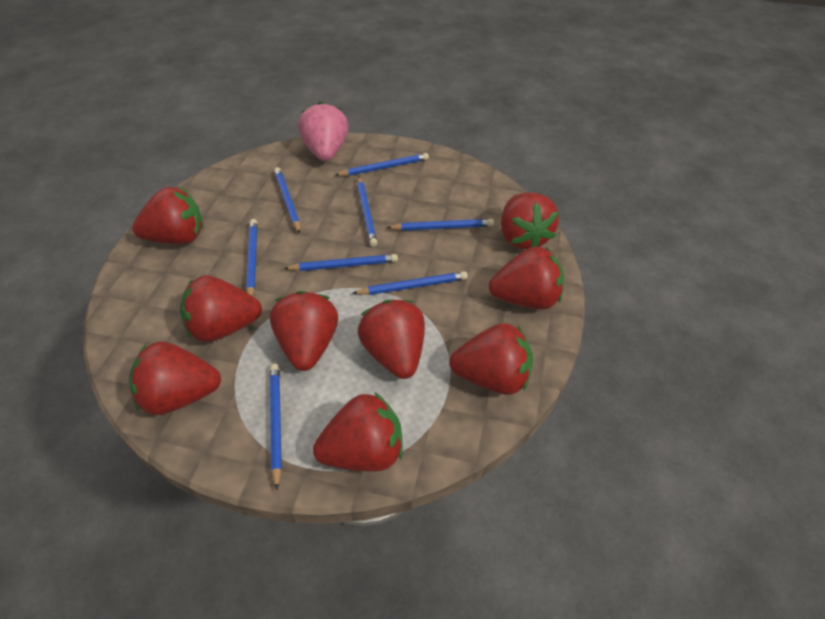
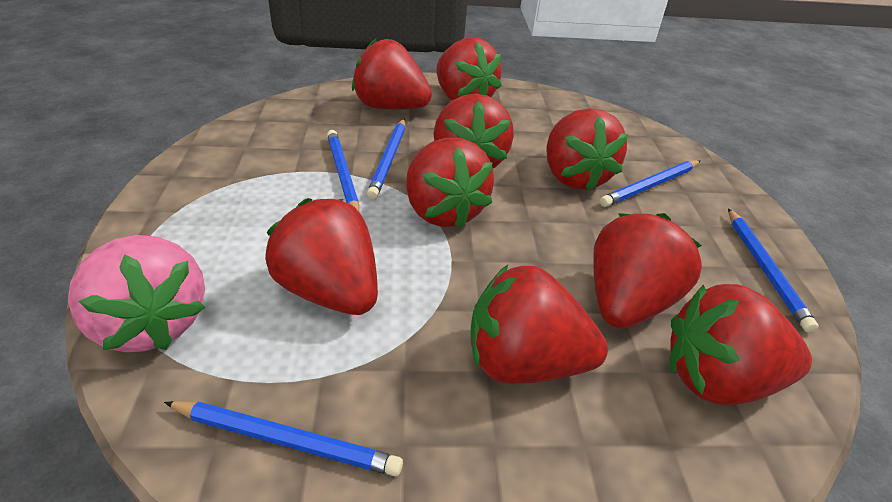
blue pencil: 8 -> 5

